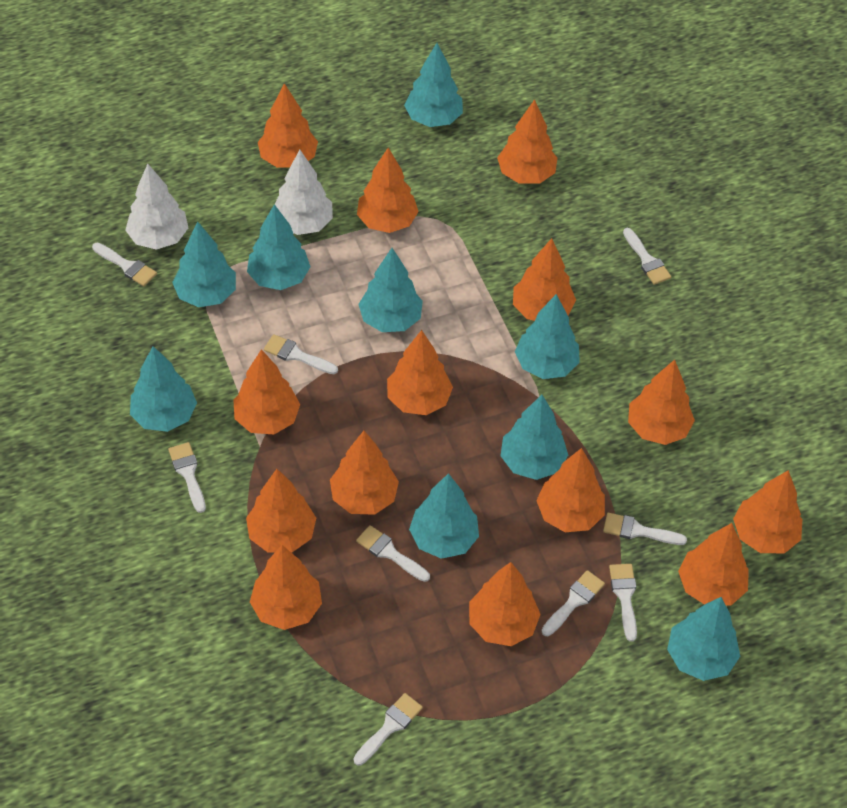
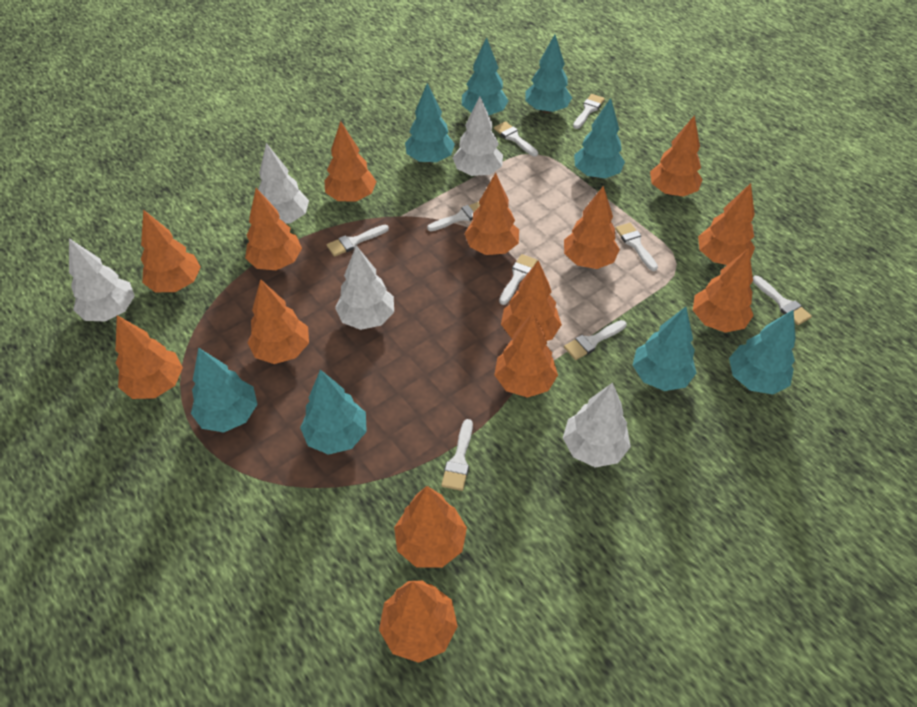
turquoise tree: 9 -> 8
white tree: 2 -> 5

